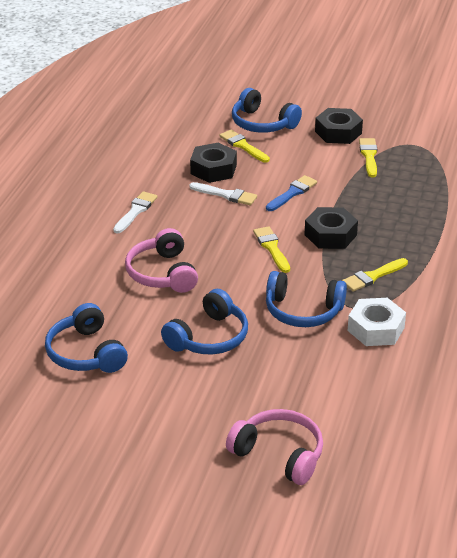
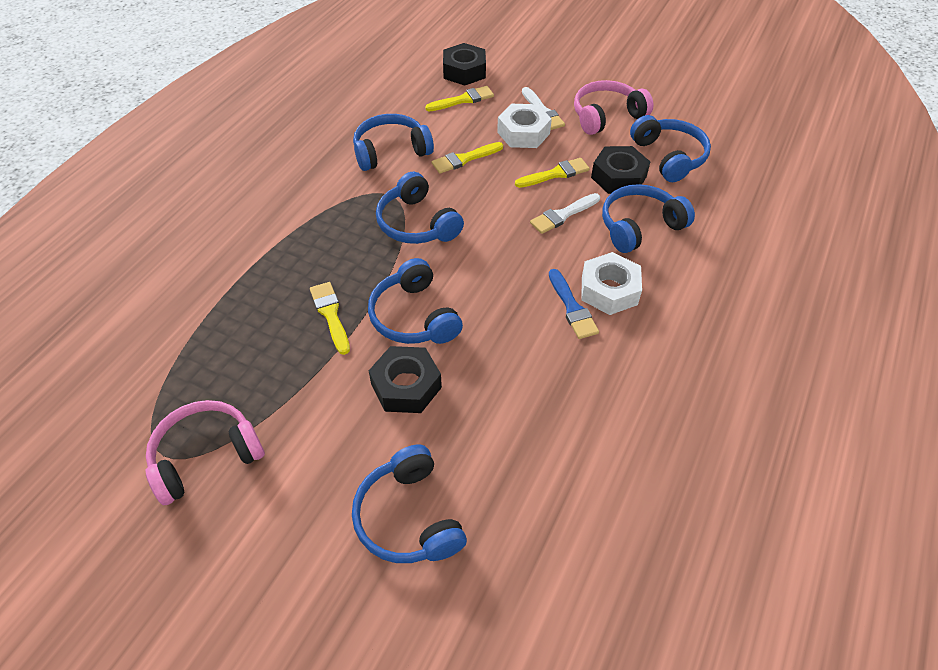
blue headphones: 4 -> 6
white nut: 1 -> 2

